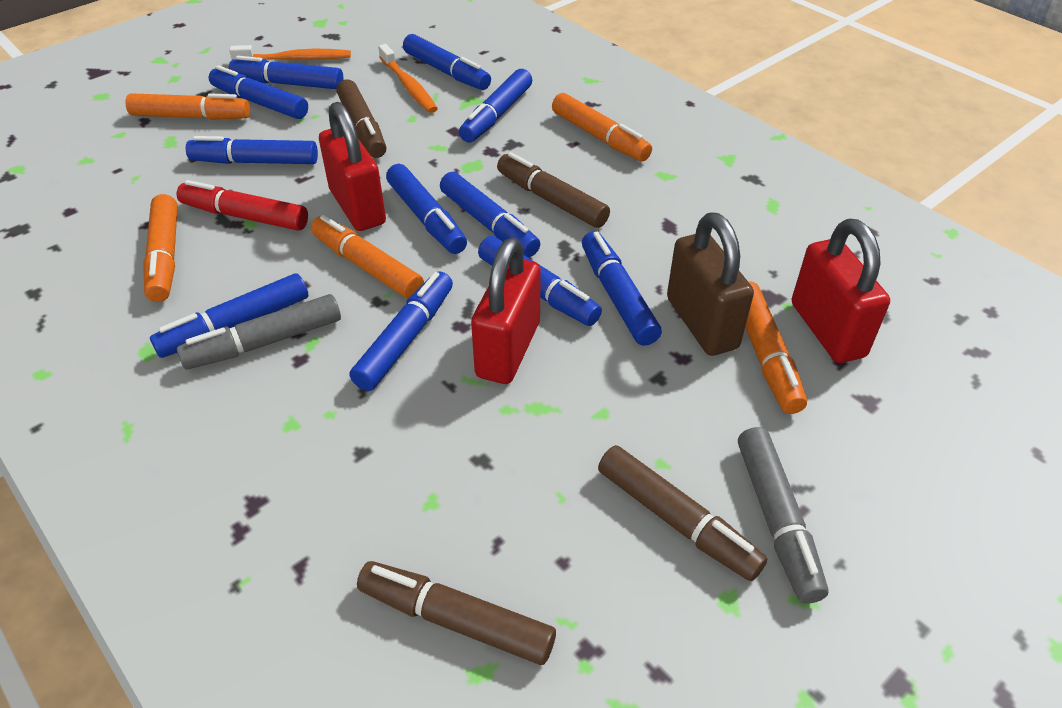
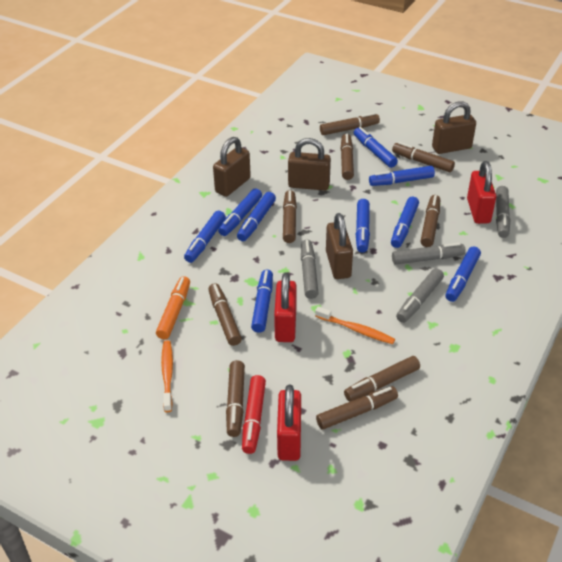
blue marker: 11 -> 9
brown marker: 4 -> 9
brown padlock: 1 -> 4
grey marker: 2 -> 4
orange marker: 5 -> 1

